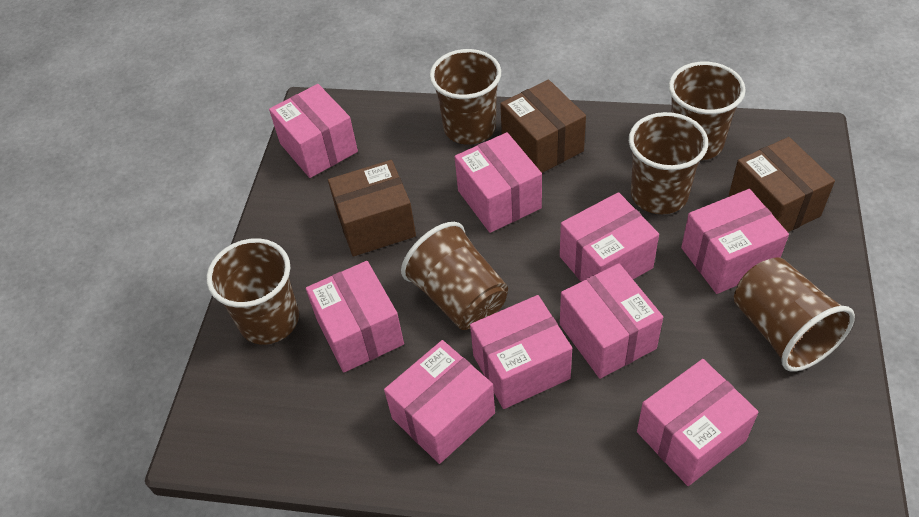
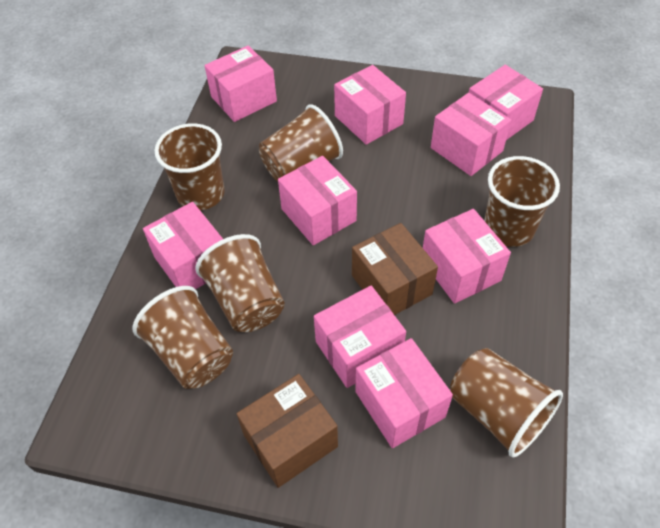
brown box: 3 -> 2

